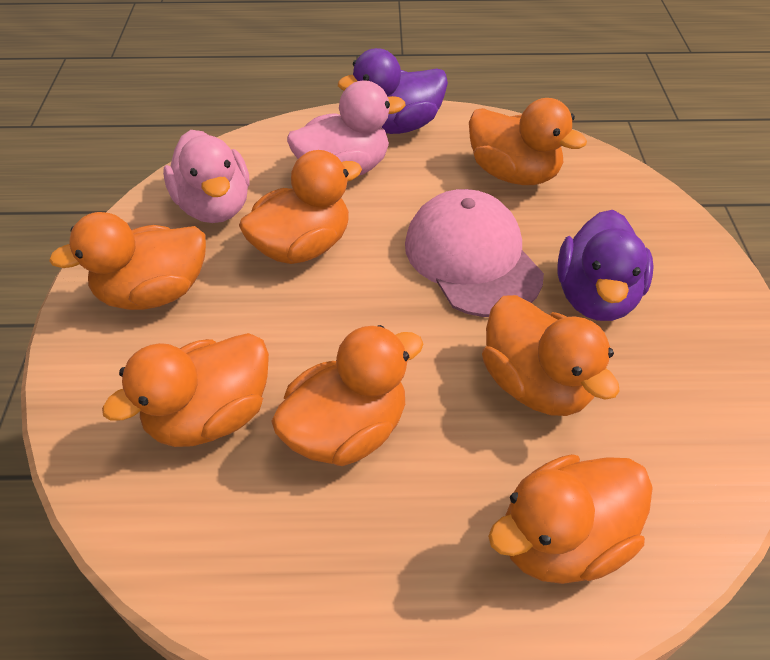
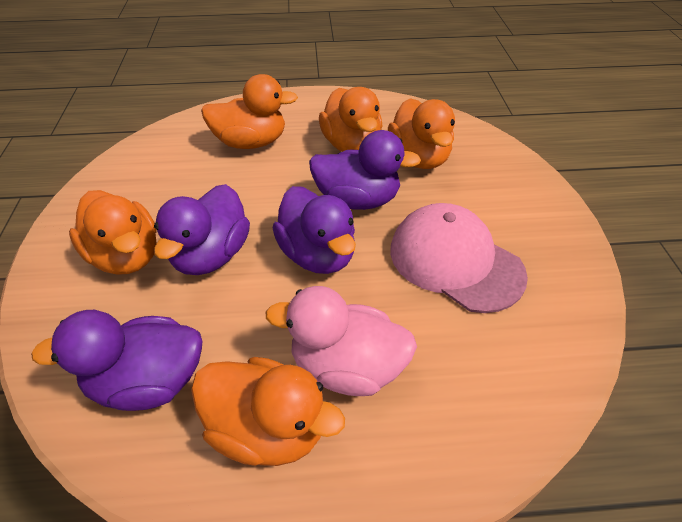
orange duck: 7 -> 5
pink duck: 2 -> 1
purple duck: 2 -> 4

